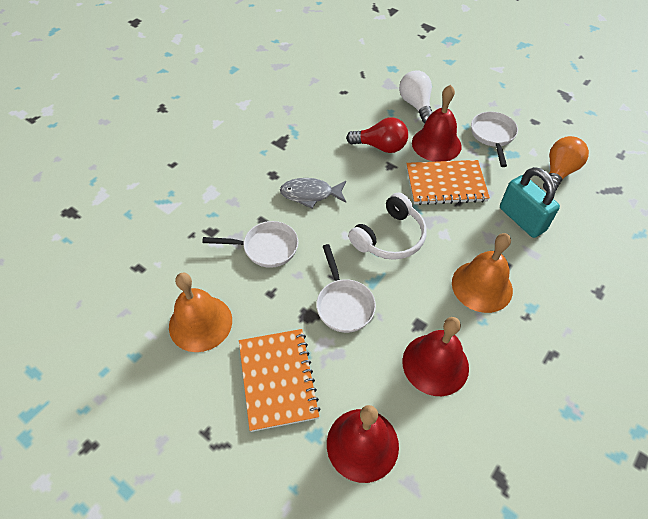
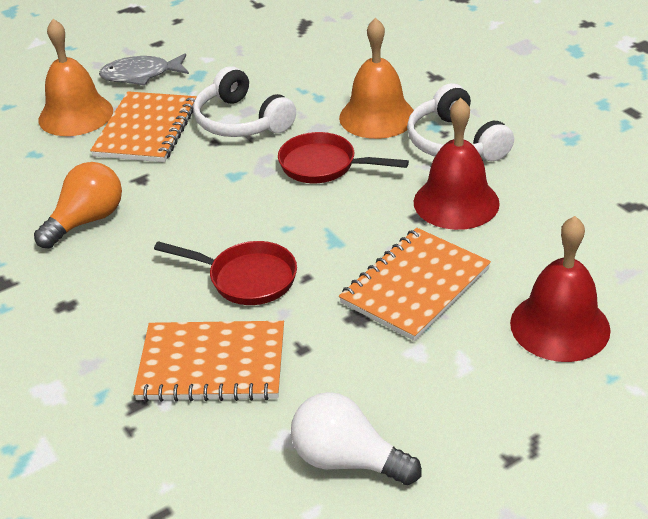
orange notebook: 2 -> 3
red bell: 3 -> 2
red light bulb: 1 -> 0
red pan: 0 -> 2
turquoise padlock: 1 -> 0
white headphones: 1 -> 2
white pan: 3 -> 0

